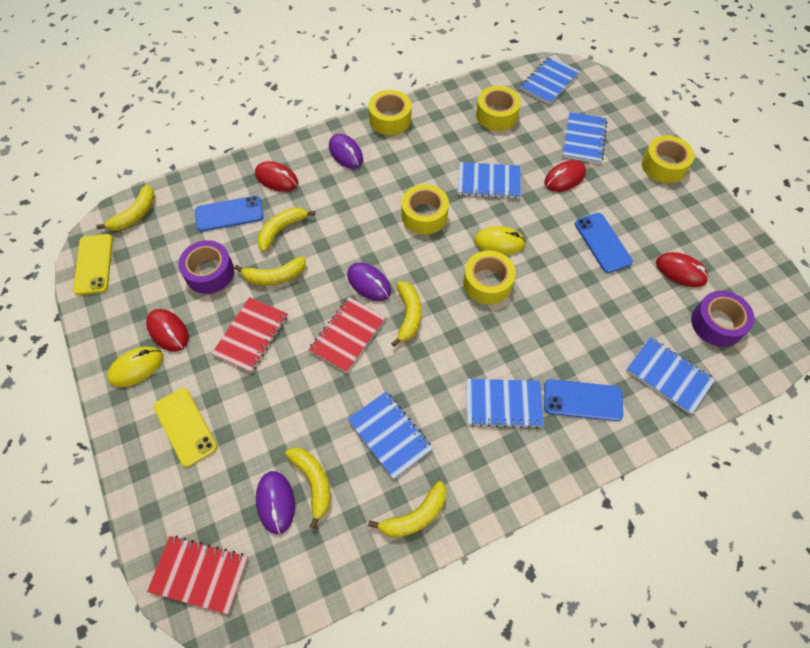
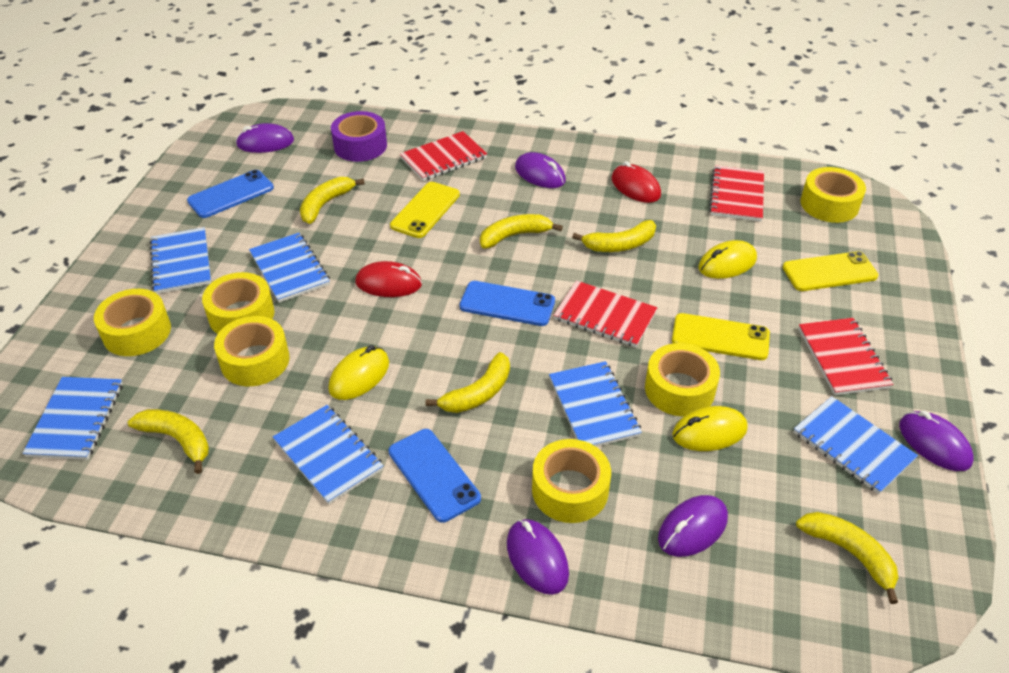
purple mouse: 3 -> 5
purple tape: 2 -> 1
red mouse: 4 -> 2
red notebook: 3 -> 4
yellow mouse: 2 -> 3
yellow phone: 2 -> 3
yellow tape: 5 -> 6

